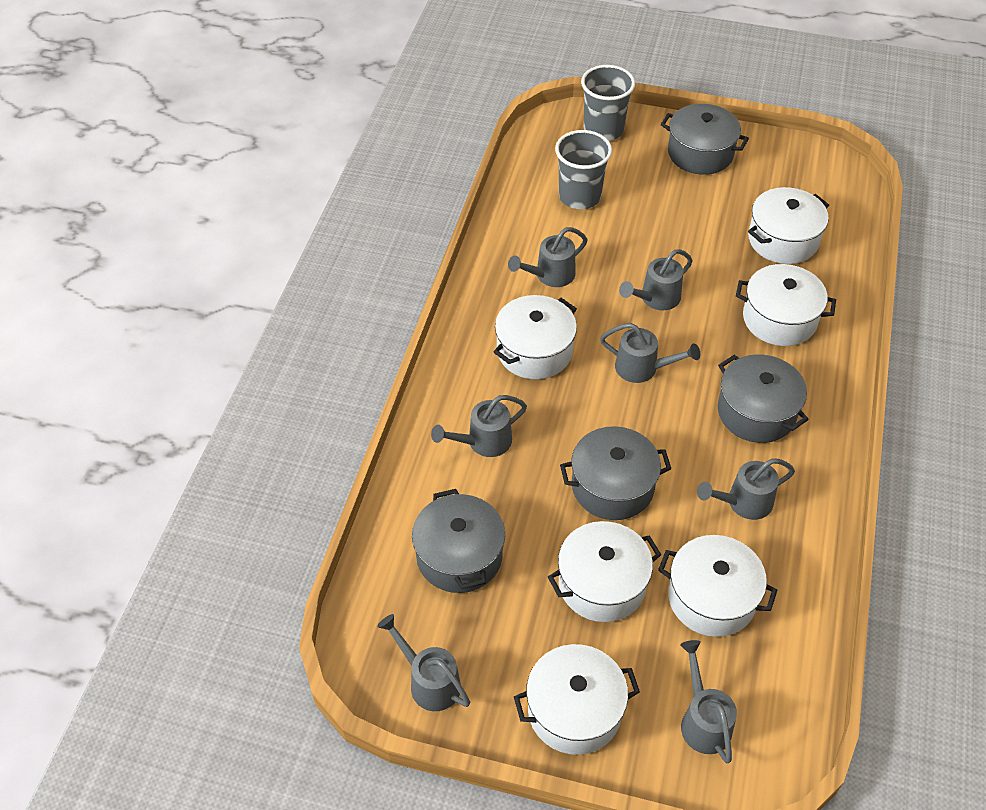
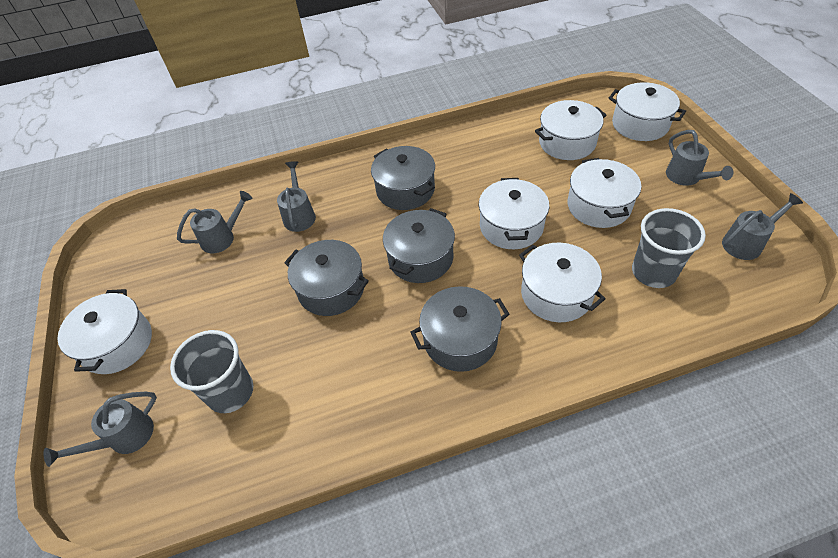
grey watering can: 7 -> 5

